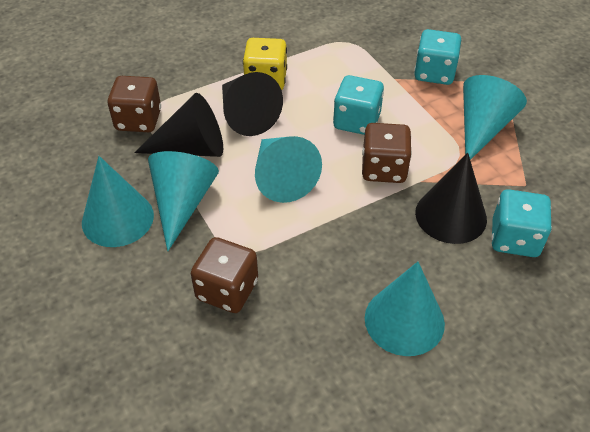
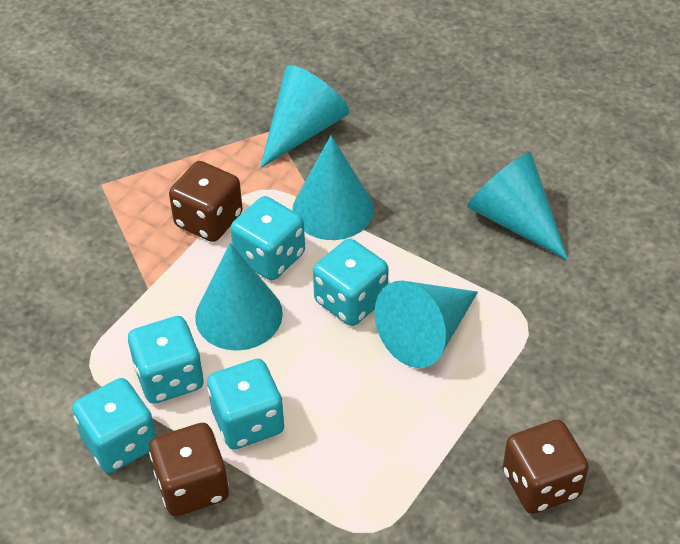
black cone: 3 -> 0
turquoise dice: 3 -> 5
yellow dice: 1 -> 0

